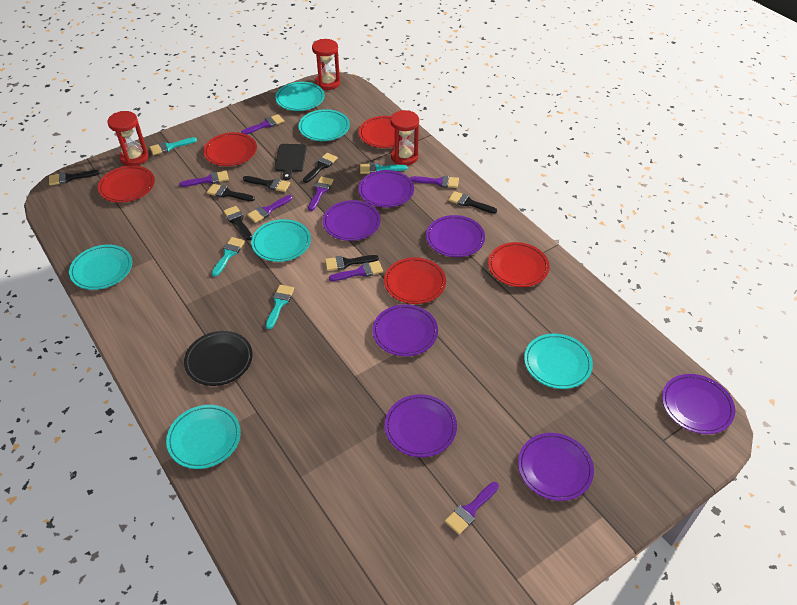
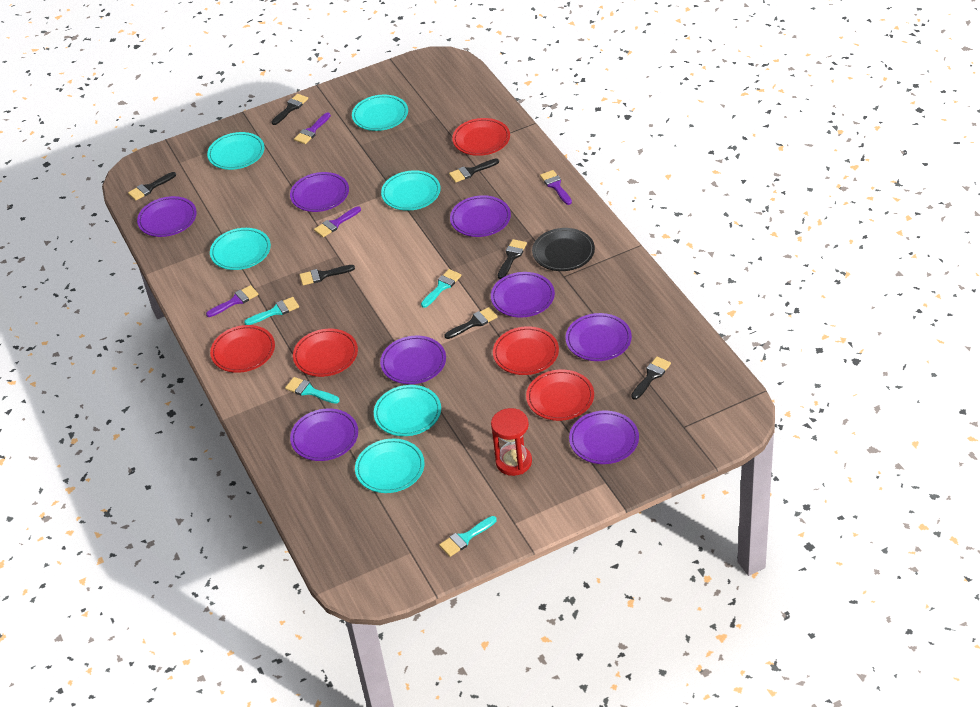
black cutting board: 1 -> 0
purple brush: 7 -> 4
purple plate: 7 -> 8
red hourglass: 3 -> 1

